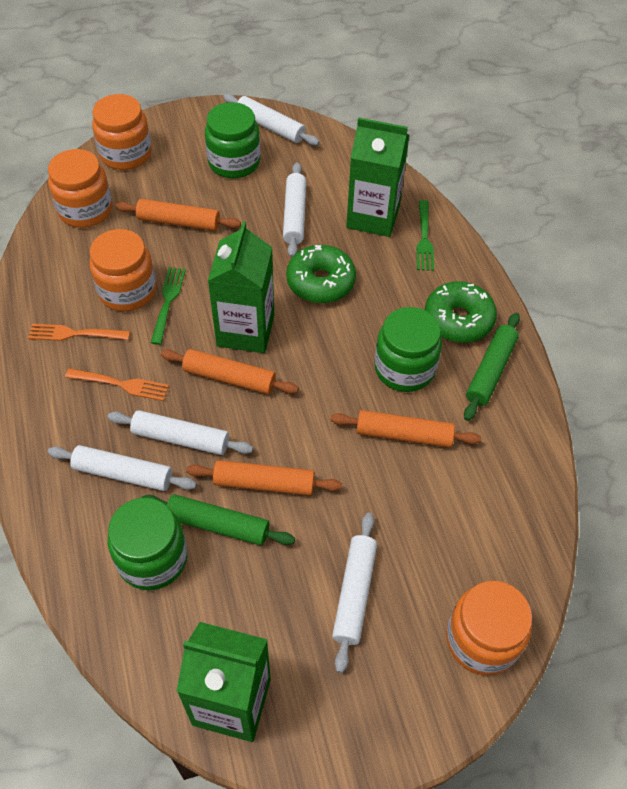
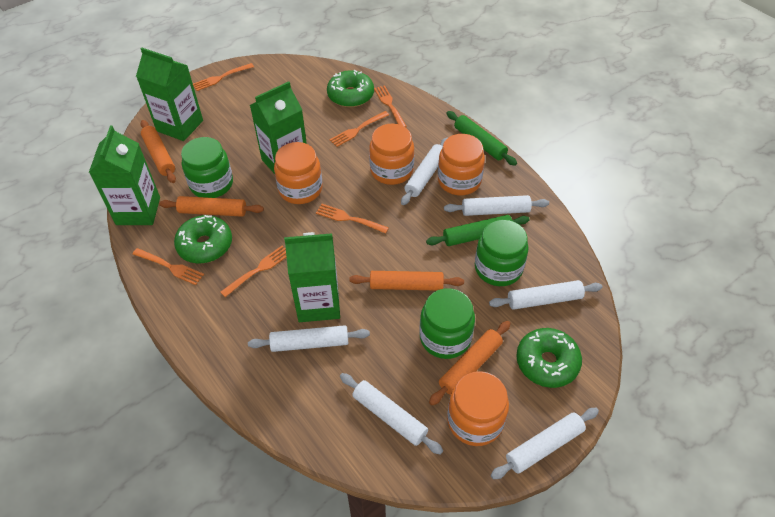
green carton: 3 -> 4
green donut: 2 -> 3
green fork: 2 -> 0
orange fork: 2 -> 6
white rolling pin: 5 -> 6

